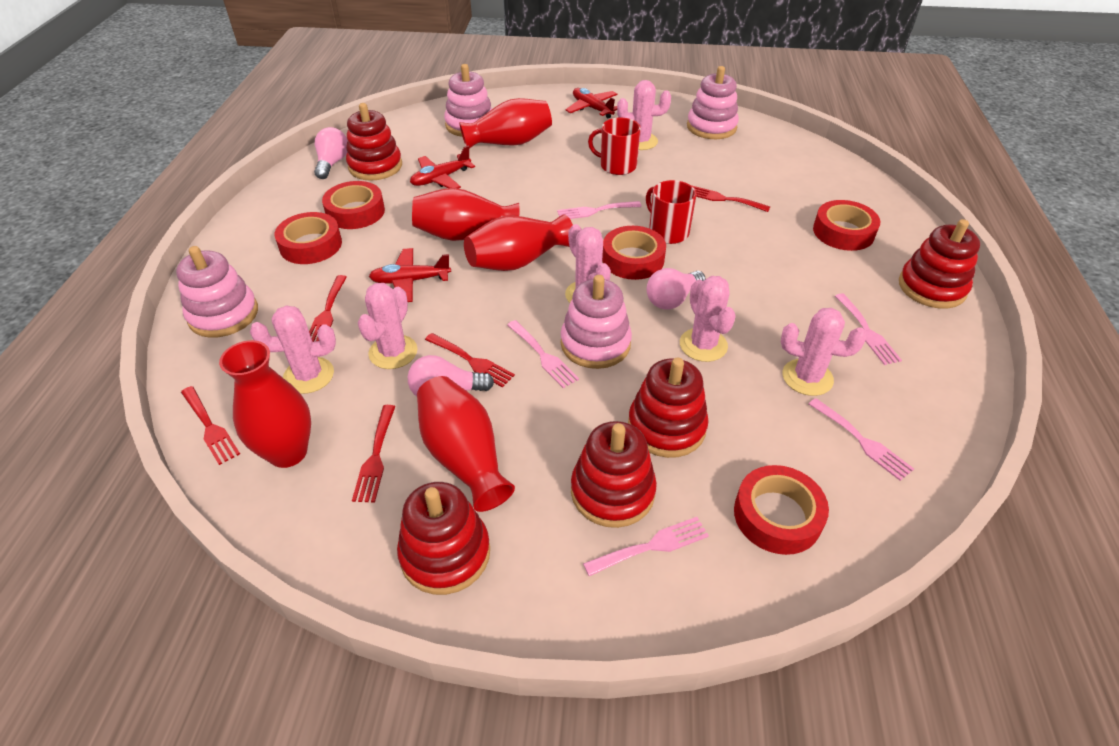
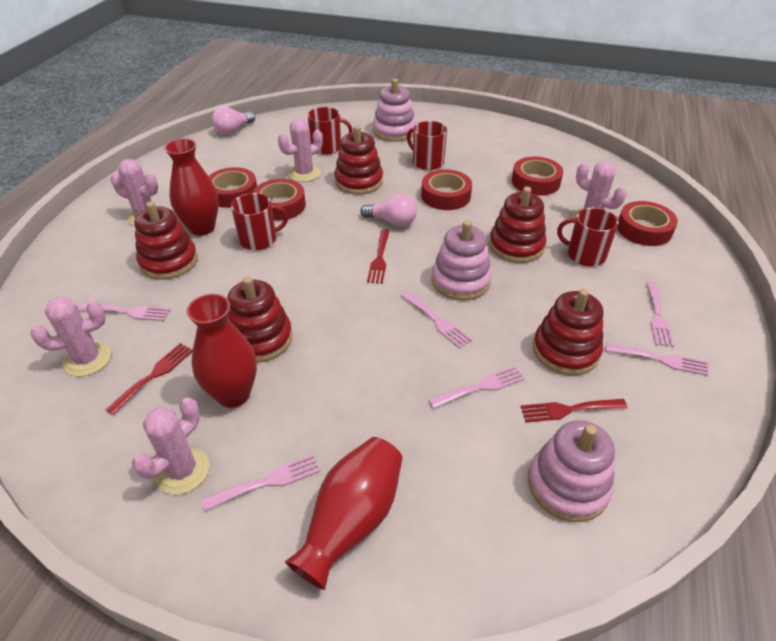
pink cactus: 6 -> 5
pink fork: 5 -> 6
pink light bulb: 3 -> 2
pink stacking toy: 4 -> 3
red fork: 5 -> 3
red mug: 2 -> 4
red plane: 3 -> 0
red vase: 5 -> 3

